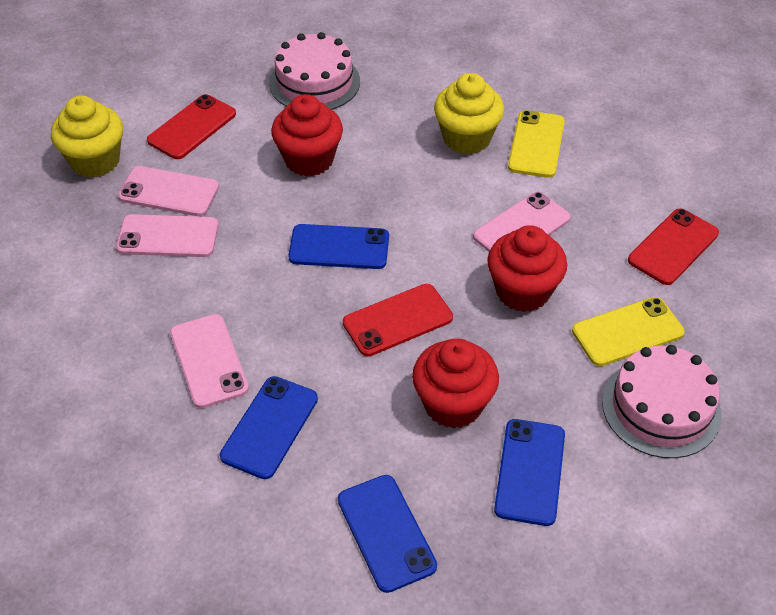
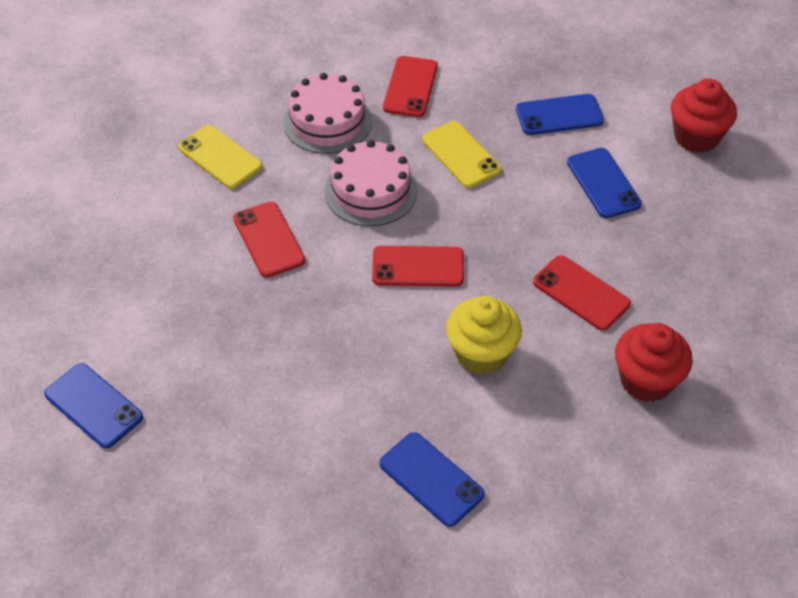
pink phone: 4 -> 0
red cupcake: 3 -> 2
red phone: 3 -> 4
yellow cupcake: 2 -> 1

